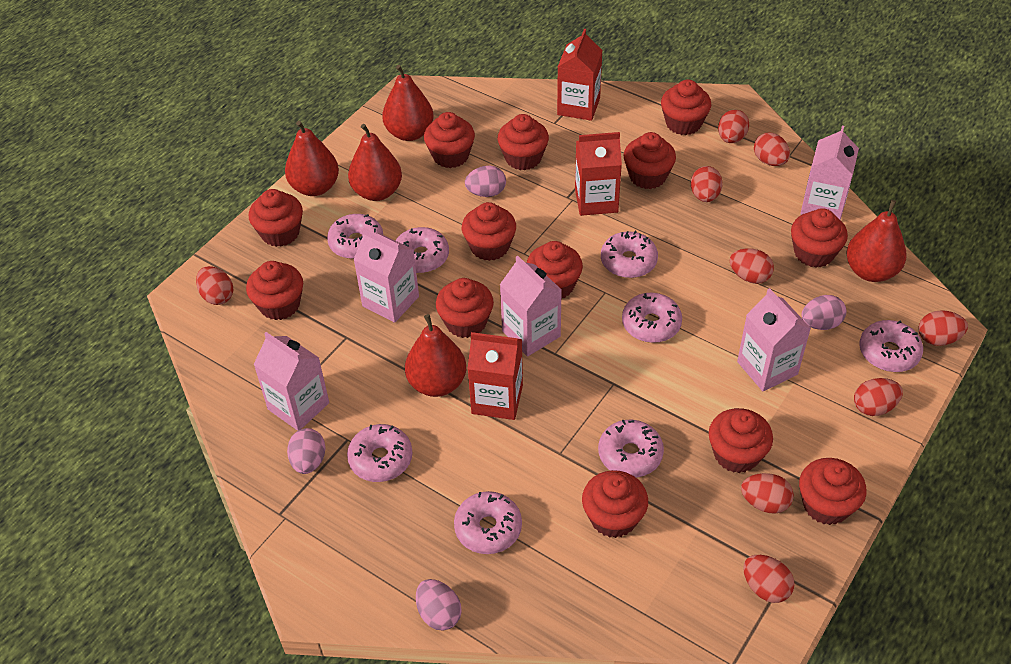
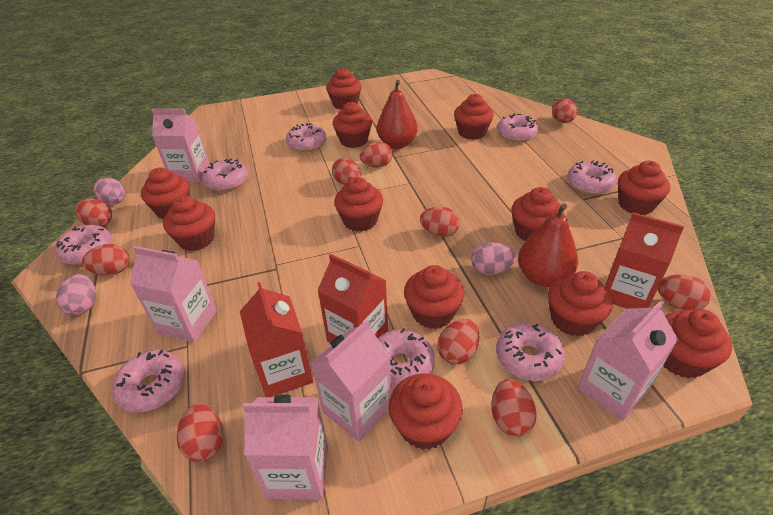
pink egg: 4 -> 3
red cupcake: 13 -> 12
red egg: 9 -> 10
red pear: 5 -> 2

